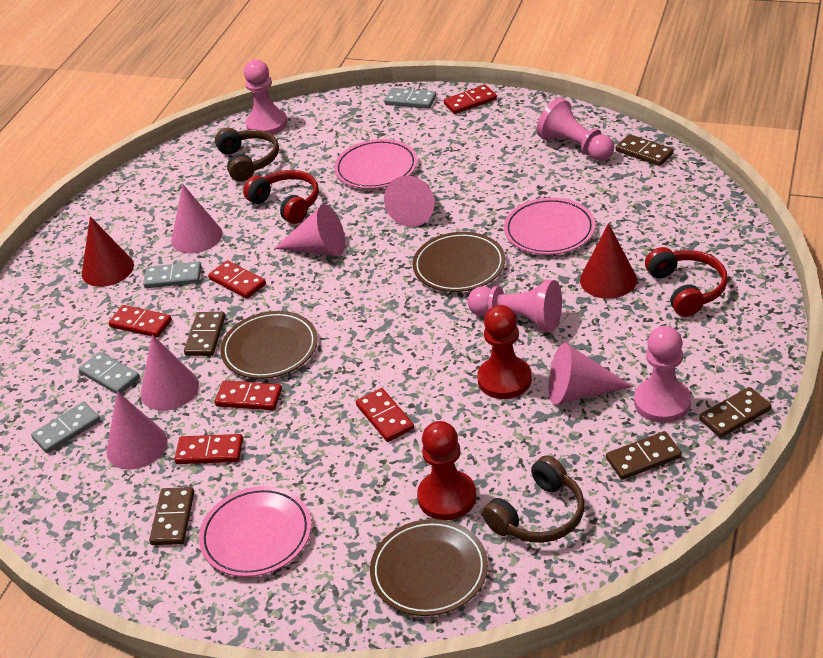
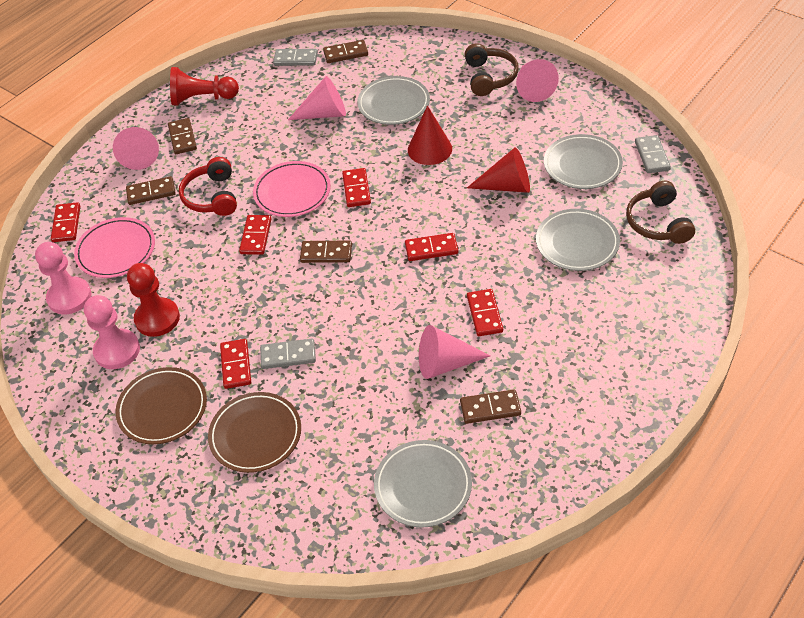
brown plate: 3 -> 2
grey domino: 4 -> 3
grey plate: 0 -> 4
pink cone: 6 -> 4
pink pawn: 4 -> 2
pink plate: 3 -> 2
red headphones: 2 -> 1

